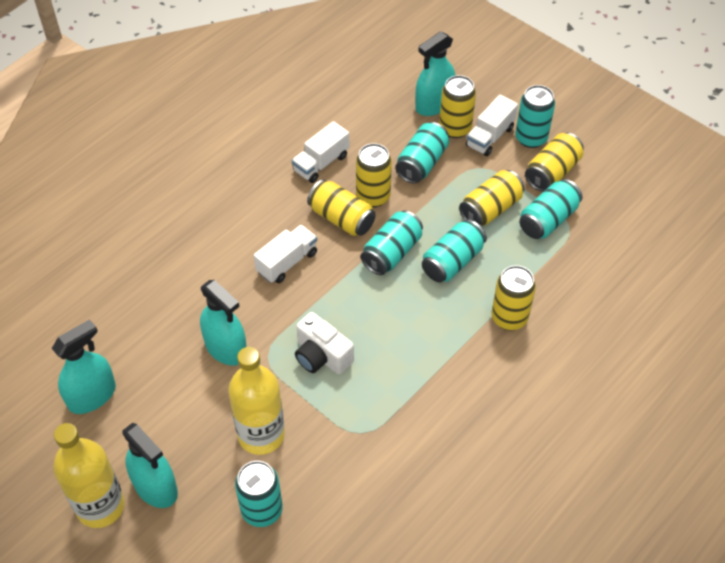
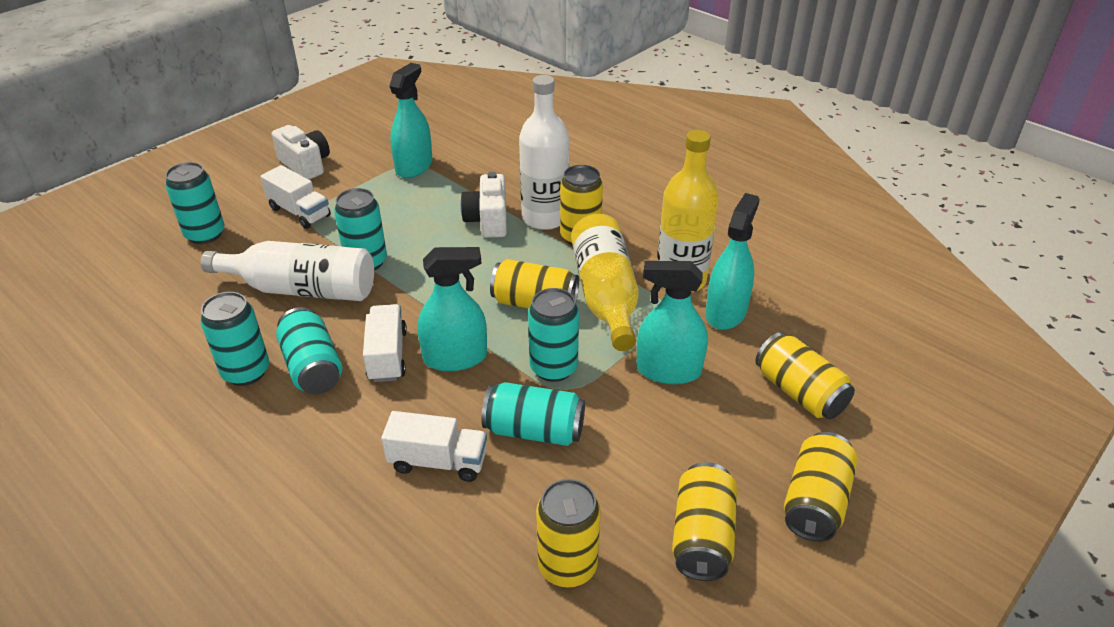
white bottle: 0 -> 2
white camera: 1 -> 2

